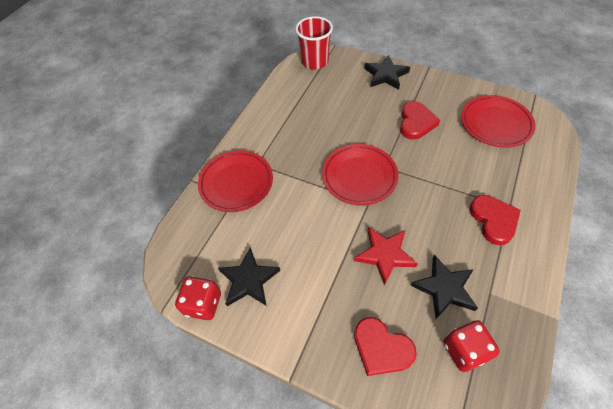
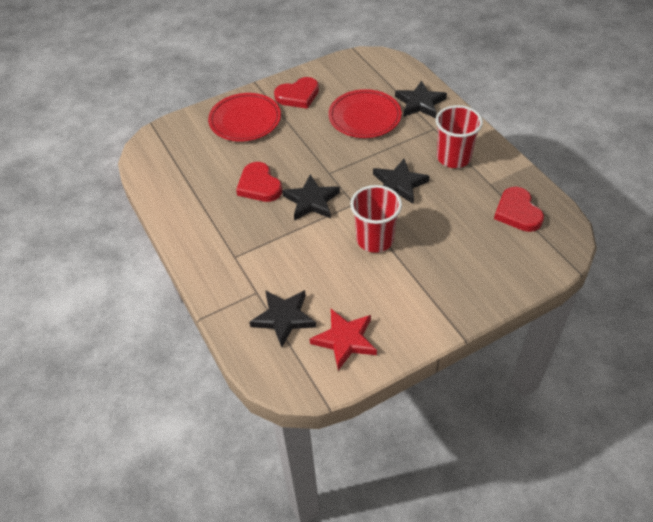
black star: 3 -> 4
red cup: 1 -> 2
red dice: 2 -> 0
red plate: 3 -> 2

